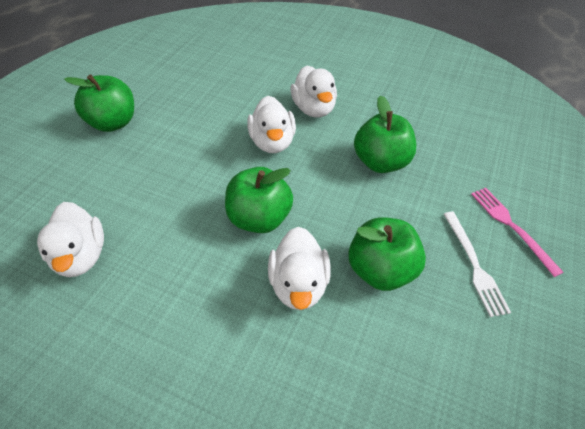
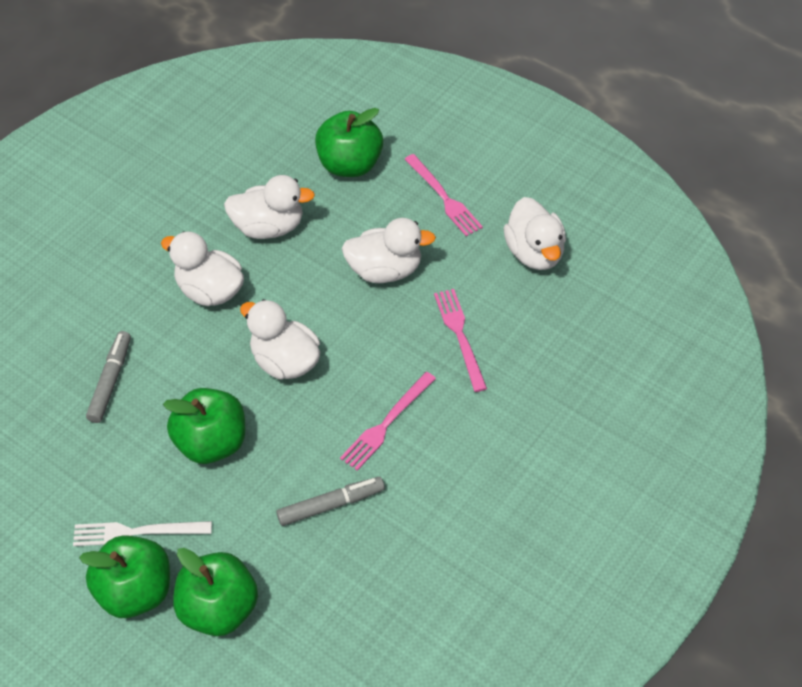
grey marker: 0 -> 2
pink fork: 1 -> 3
white duck: 4 -> 5

